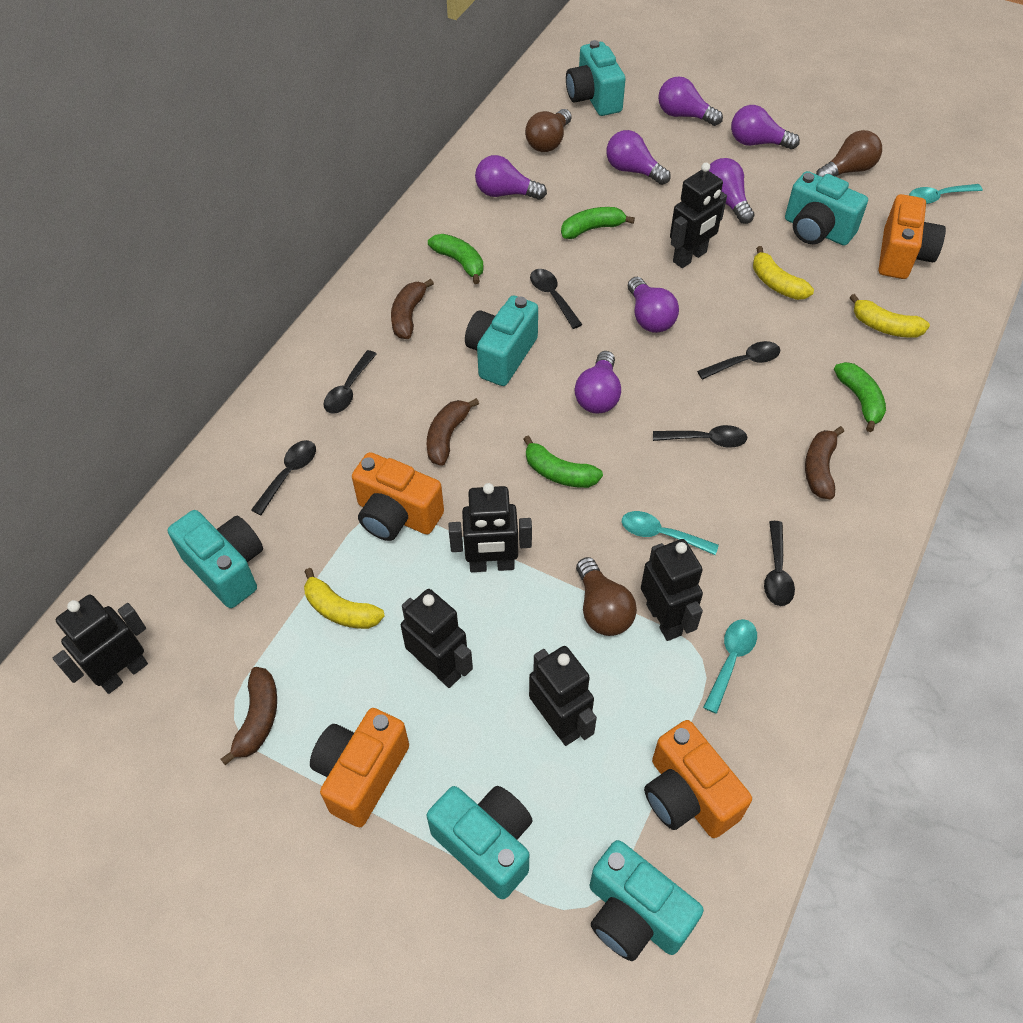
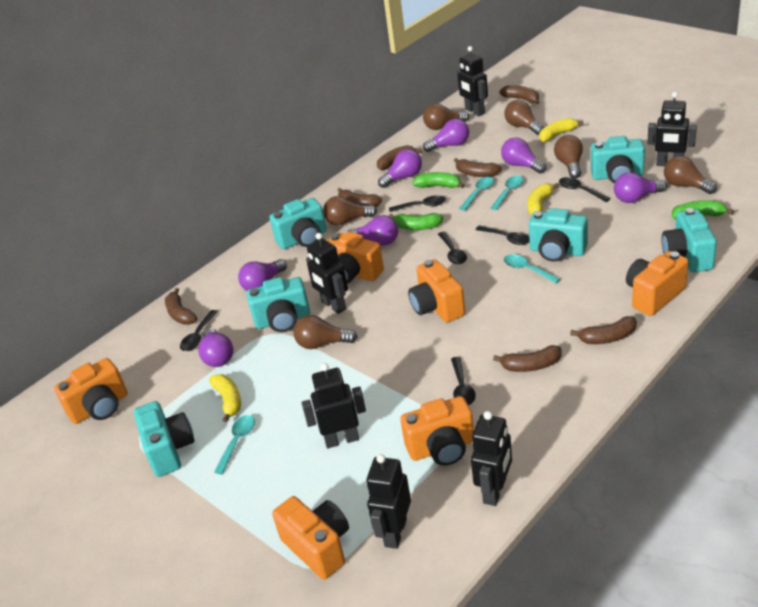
brown banana: 4 -> 7
brown light bulb: 3 -> 6
green banana: 4 -> 3
orange camera: 4 -> 6
turquoise spoon: 3 -> 4

